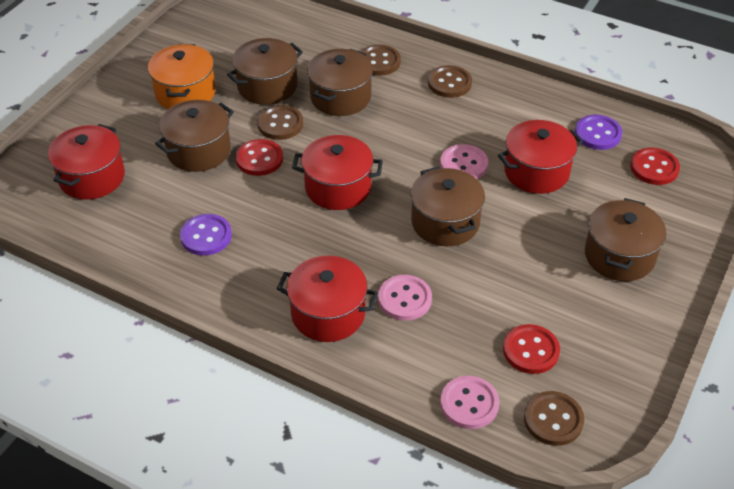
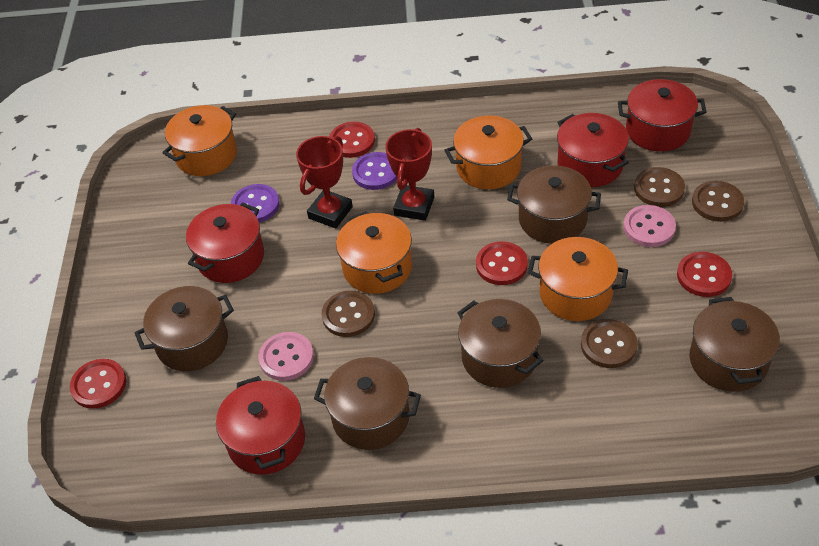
orange pot: 1 -> 4
pink button: 3 -> 2
red button: 3 -> 4
red trophy: 0 -> 2

